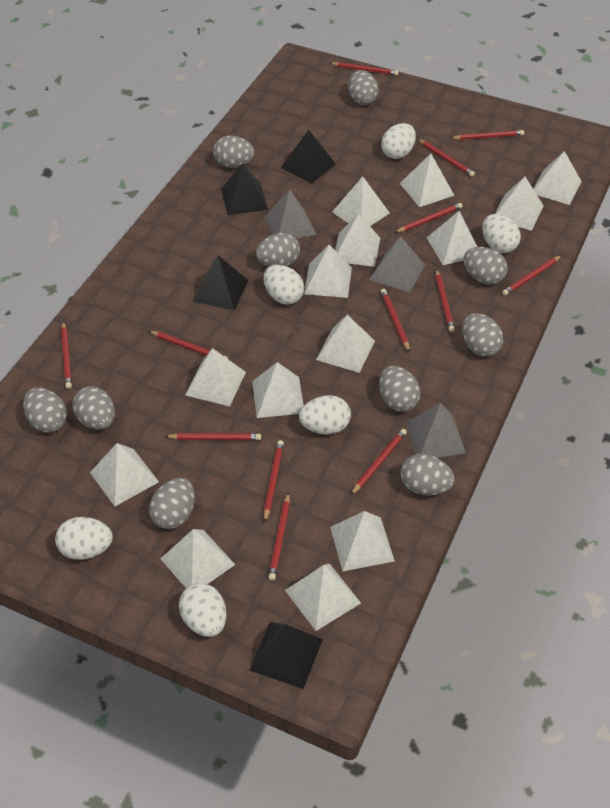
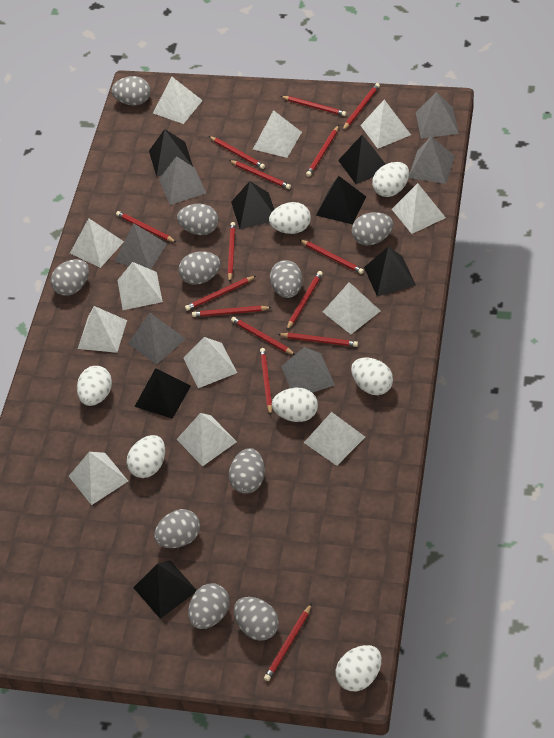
black pyramid: 4 -> 7
grey pyramid: 3 -> 6
red pencil: 13 -> 15
white egg: 6 -> 7
white pyramid: 14 -> 12

